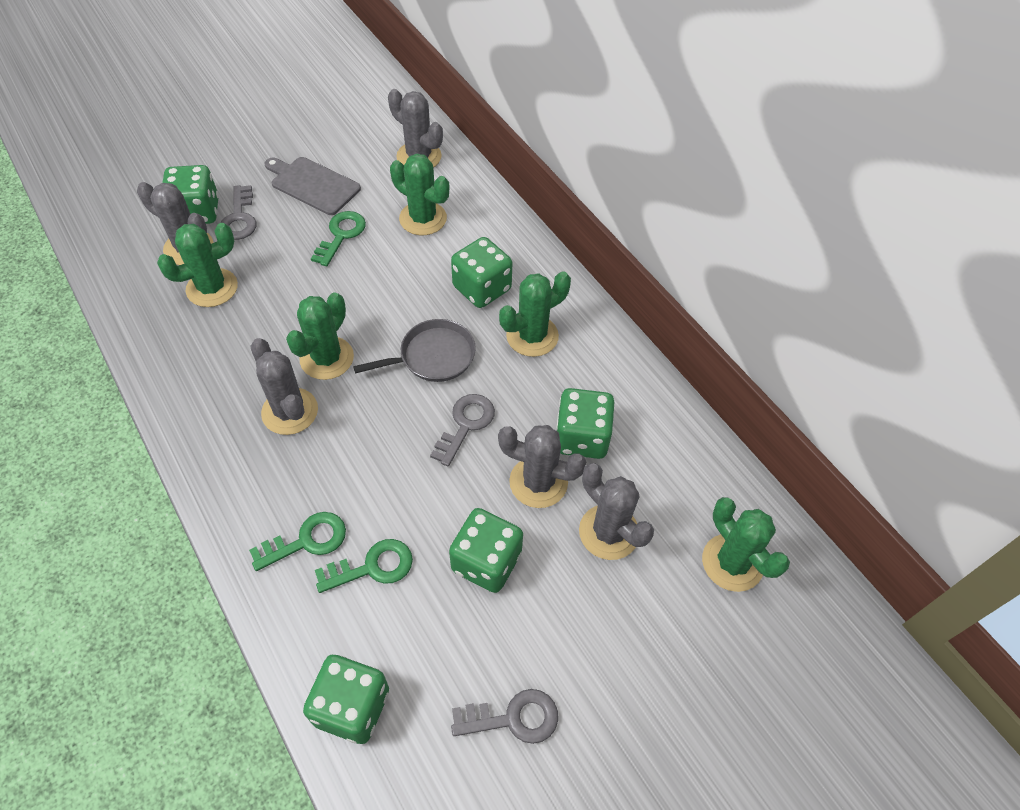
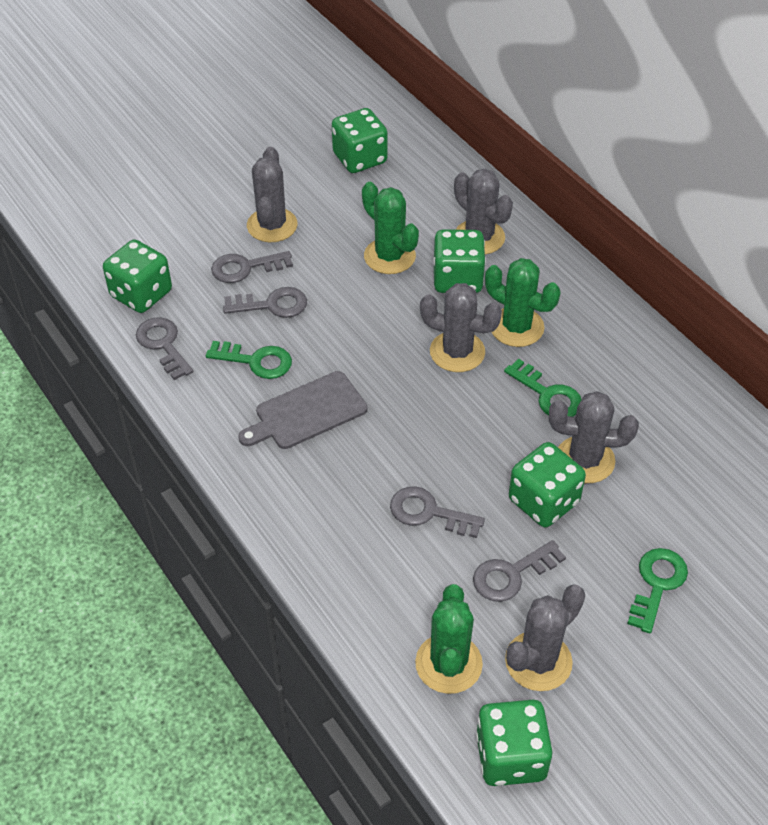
green cactus: 5 -> 3
grey key: 3 -> 5
grey pan: 1 -> 0

